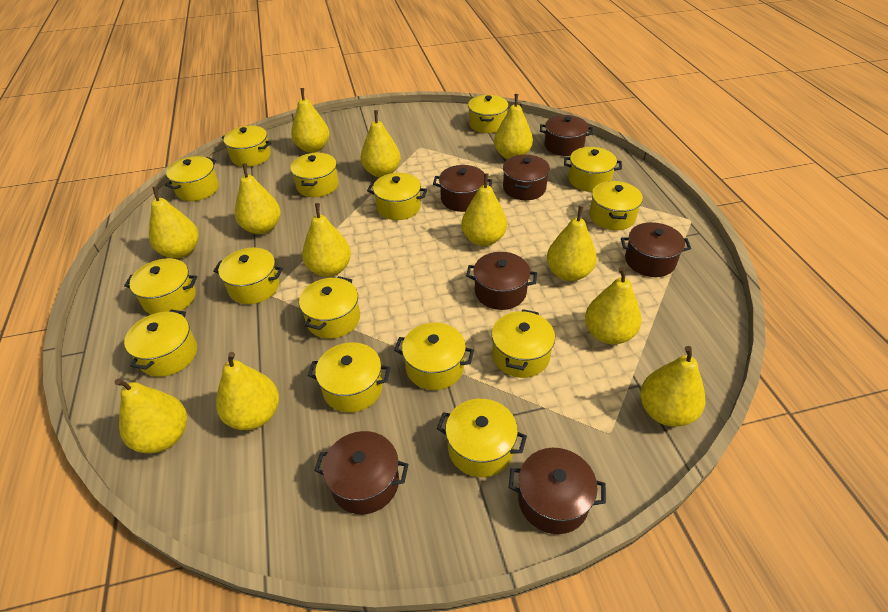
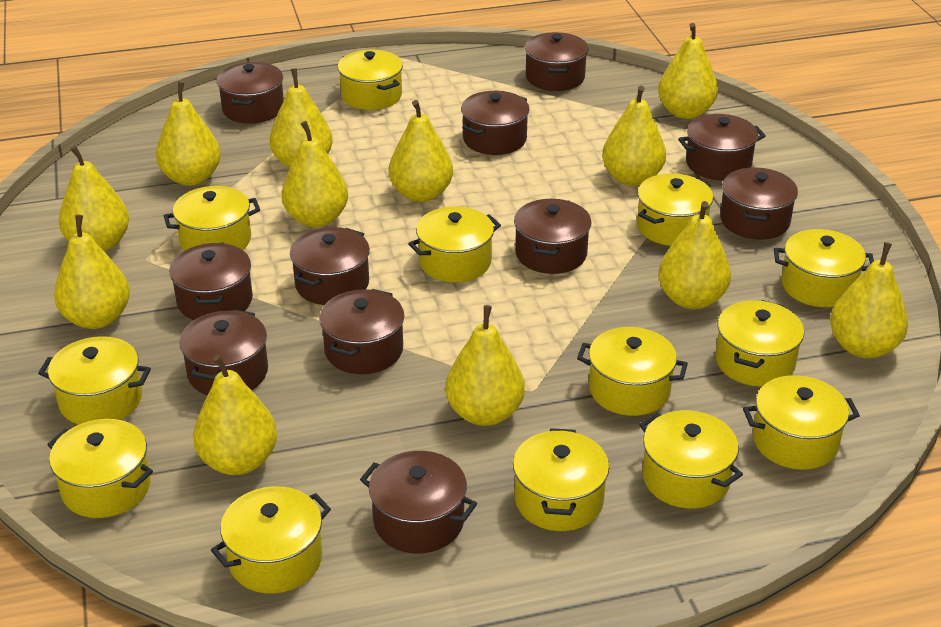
brown pot: 7 -> 11
yellow pot: 15 -> 13

